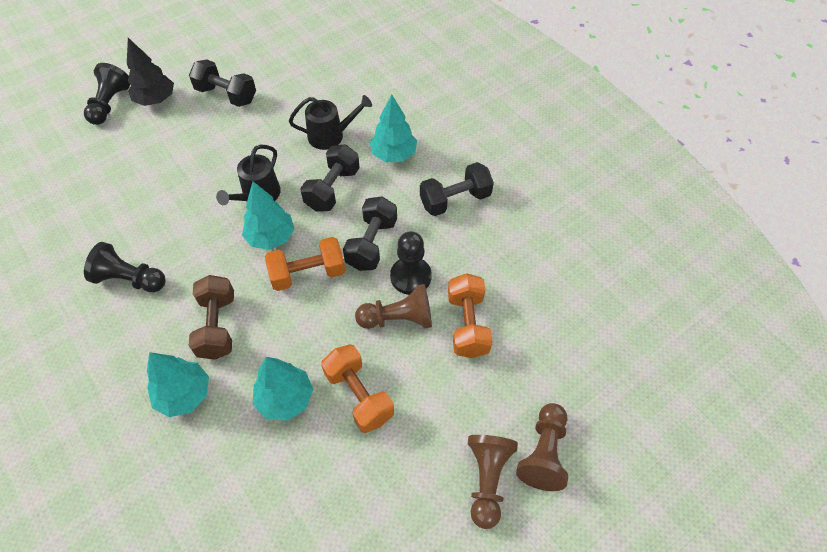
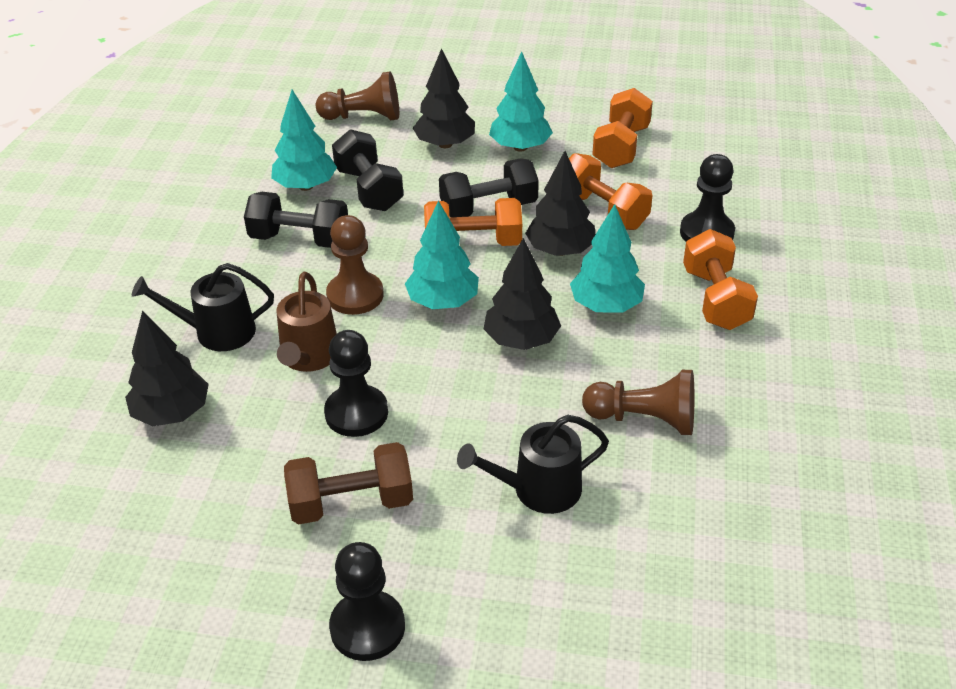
black dumbbell: 4 -> 3
black tree: 1 -> 4
brown watering can: 0 -> 1
orange dumbbell: 3 -> 4

